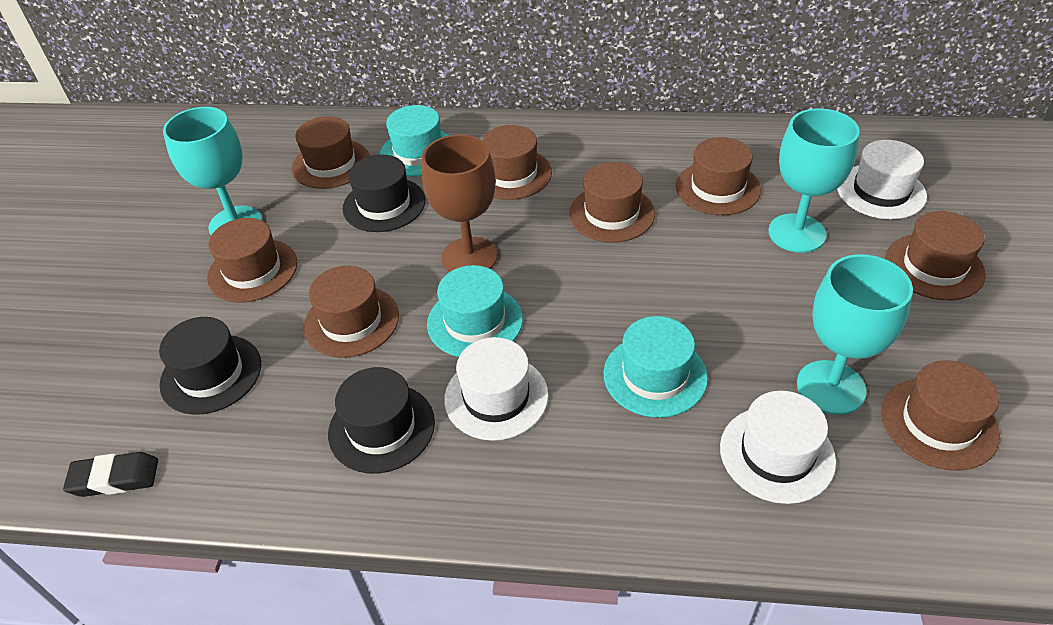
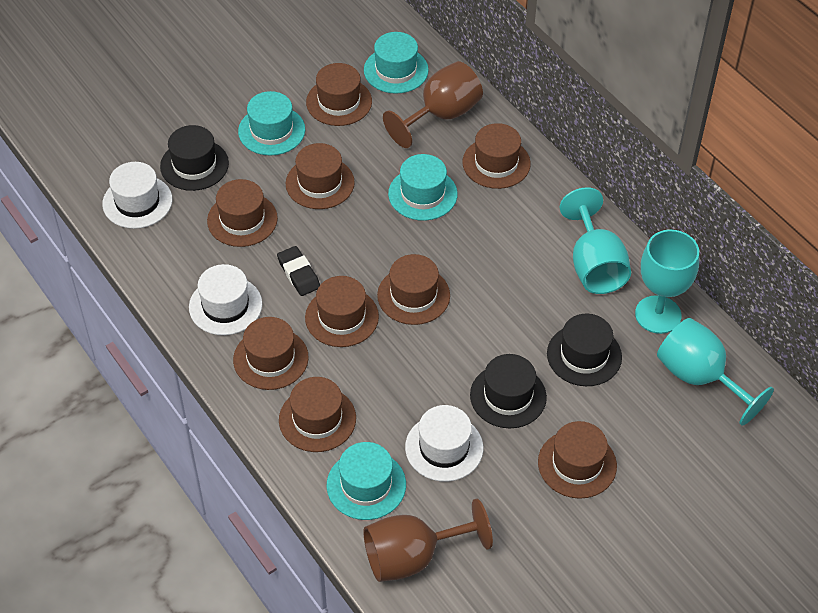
brown goblet: 1 -> 2
brown hat: 8 -> 9
turquoise hat: 3 -> 4

